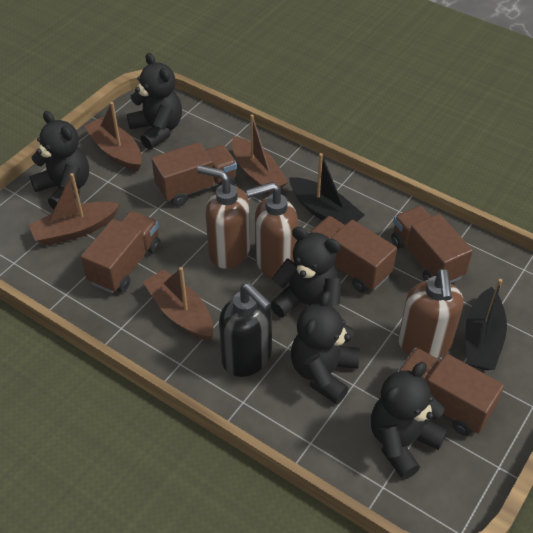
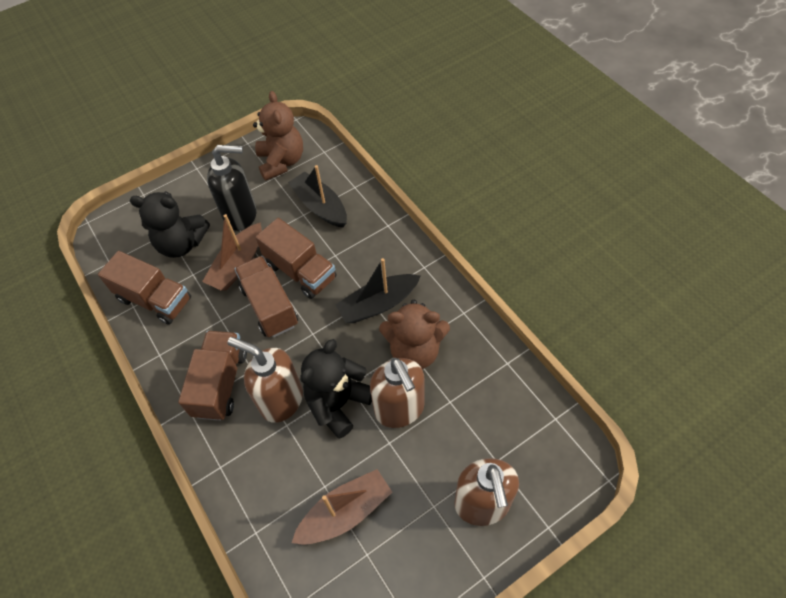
black teddy bear: 5 -> 2
brown boat: 4 -> 2
brown teddy bear: 0 -> 2
brown truck: 5 -> 4

